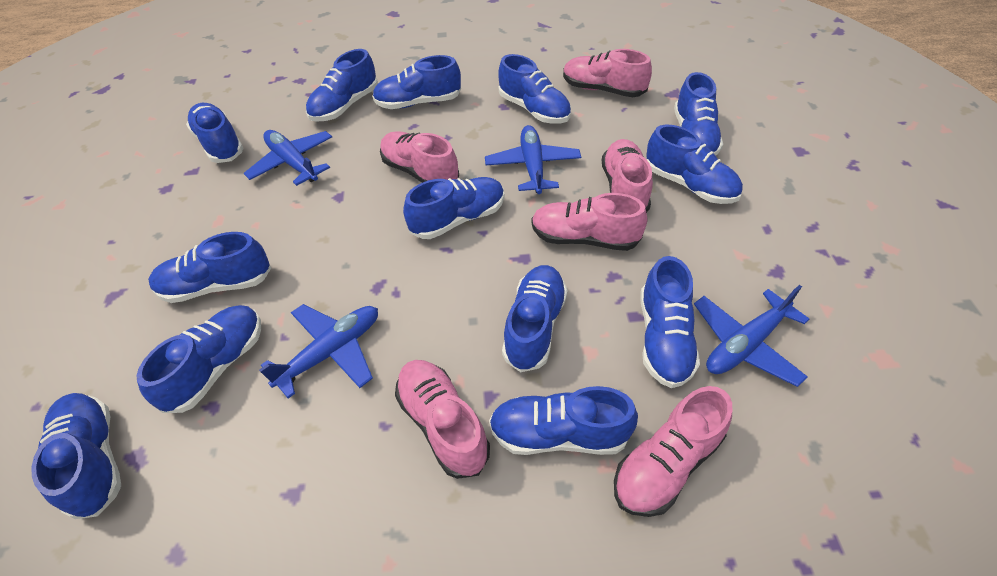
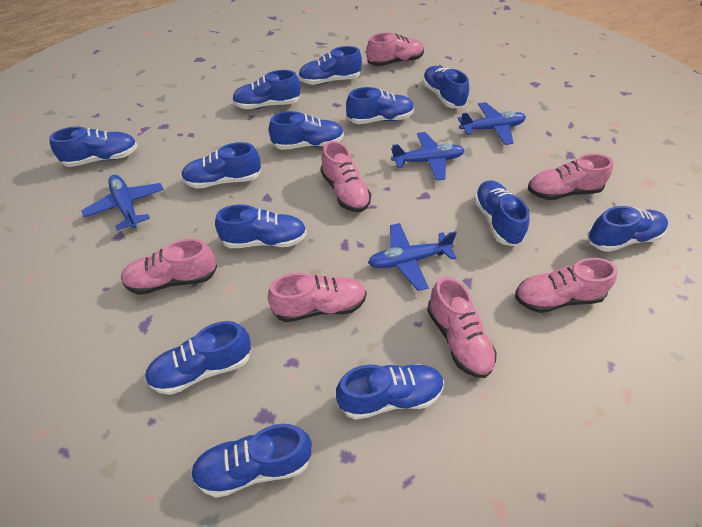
pink shoe: 6 -> 7

